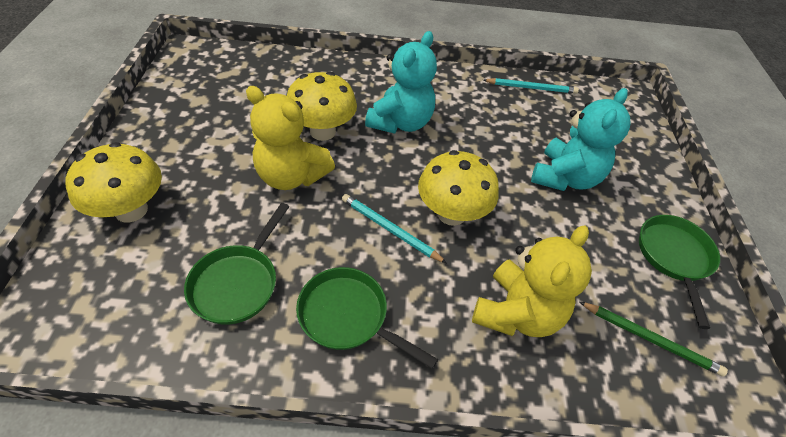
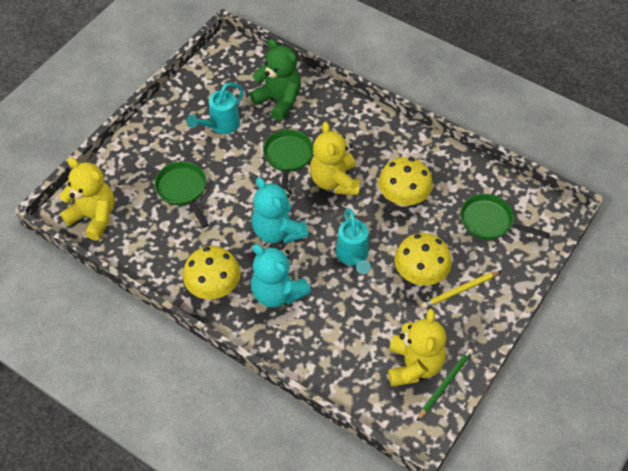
green teddy bear: 0 -> 1
turquoise pencil: 2 -> 0
turquoise watering can: 0 -> 2
yellow pencil: 0 -> 1
yellow teddy bear: 2 -> 3

